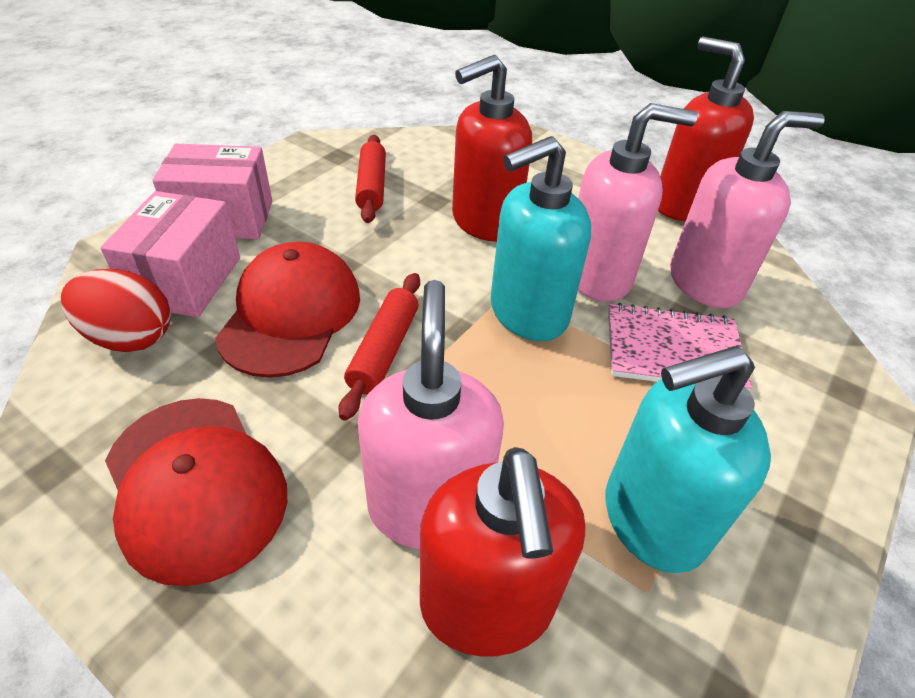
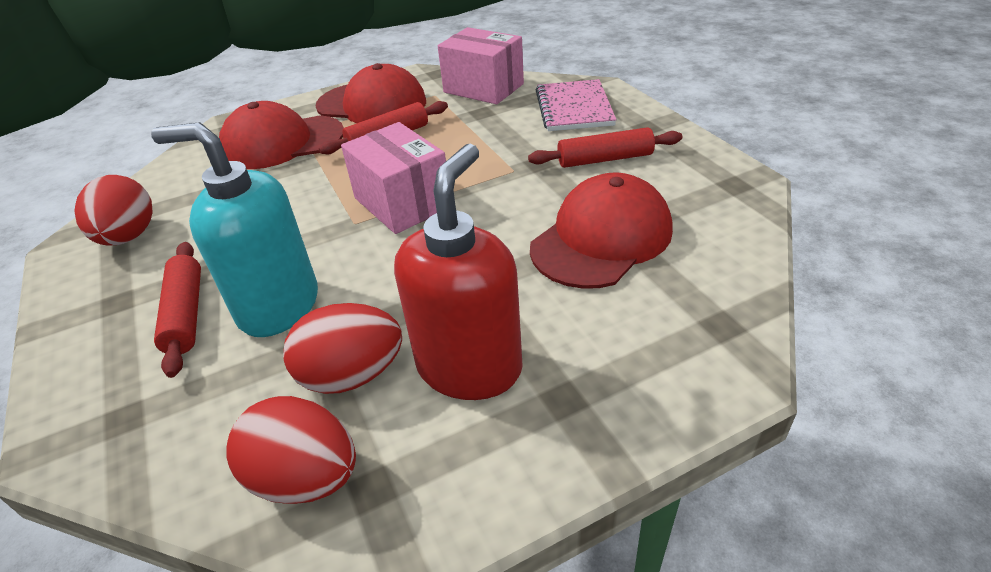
pink soap dispenser: 3 -> 0
red cap: 2 -> 3
red egg: 1 -> 3
red rolling pin: 2 -> 3
red soap dispenser: 3 -> 1
turquoise soap dispenser: 2 -> 1

